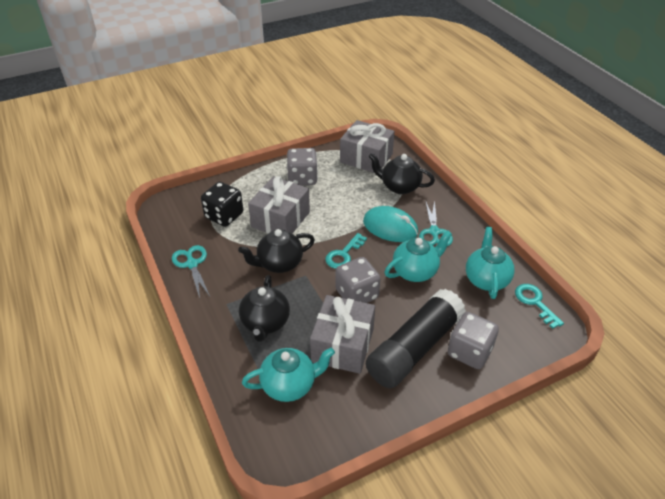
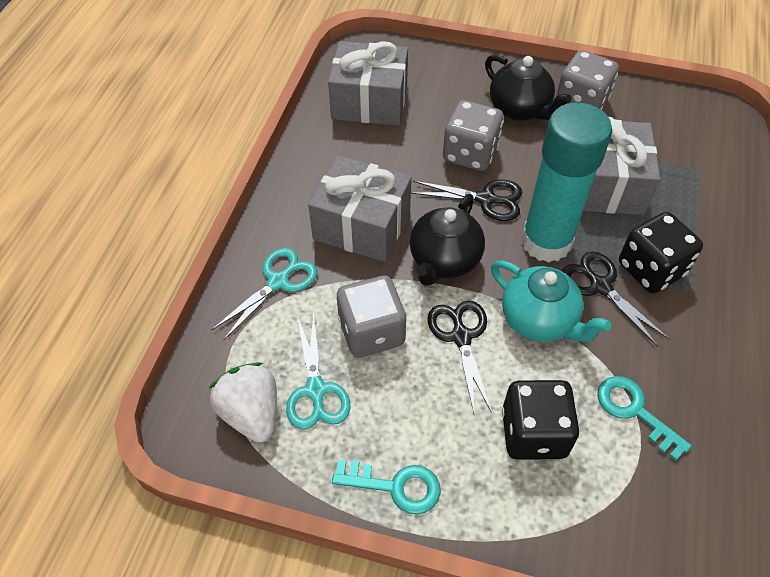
black dice: 1 -> 2
black glue stick: 1 -> 0
black scissors: 0 -> 3
black teapot: 3 -> 2
turquoise glue stick: 0 -> 1
turquoise mouse: 1 -> 0
turquoise teapot: 3 -> 1
white strawberry: 0 -> 1

